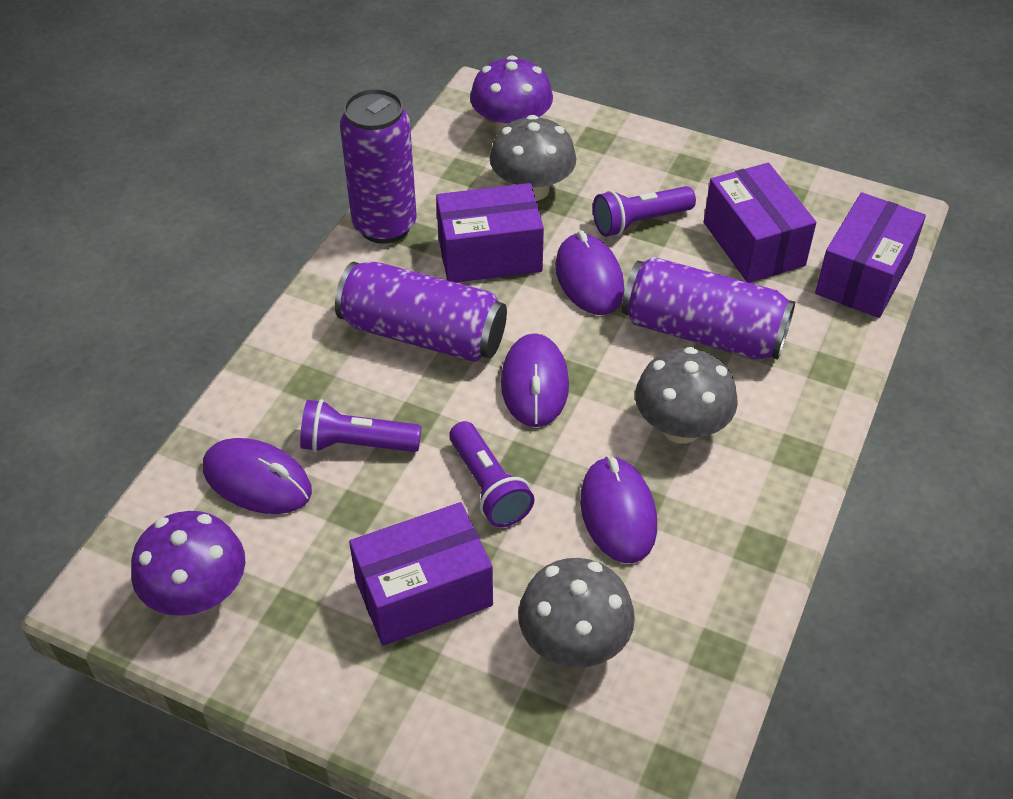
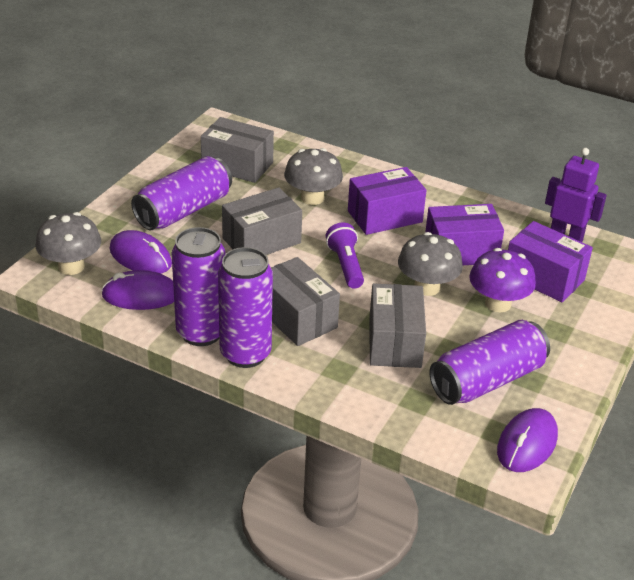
grey box: 0 -> 4
purple box: 4 -> 3
purple can: 3 -> 4
purple flashlight: 3 -> 1
purple mouse: 4 -> 3
purple mushroom: 2 -> 1
purple robot: 0 -> 1

